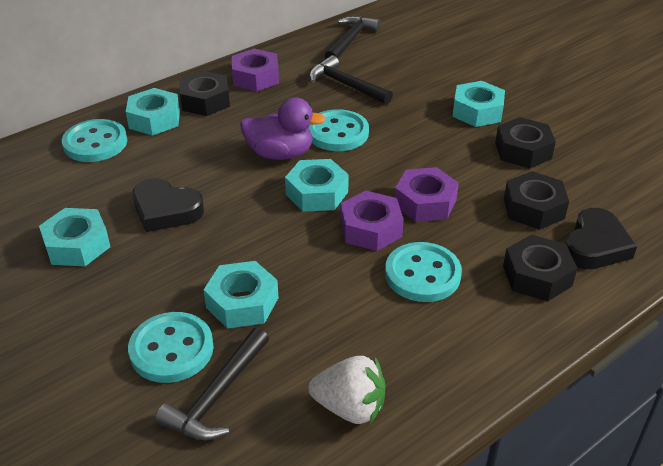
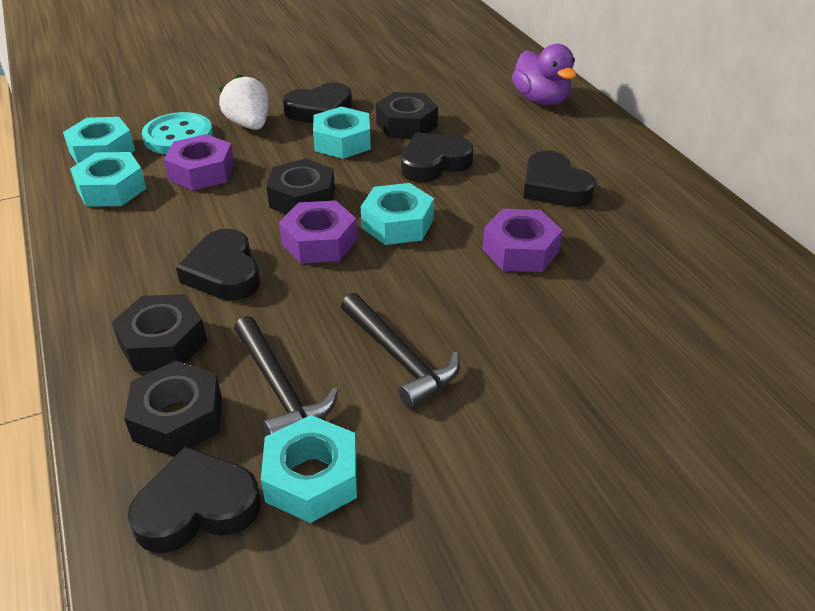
black hammer: 3 -> 2
black heart: 2 -> 5
turquoise button: 4 -> 1

